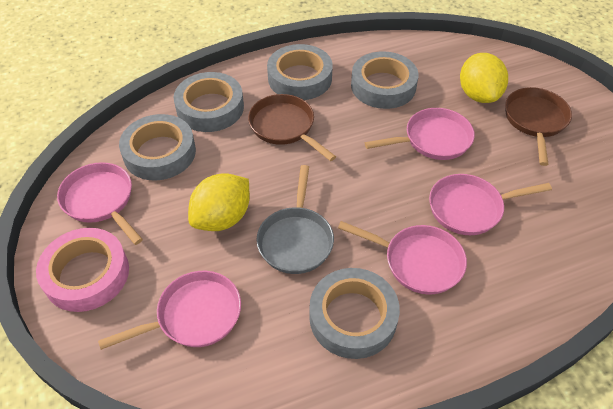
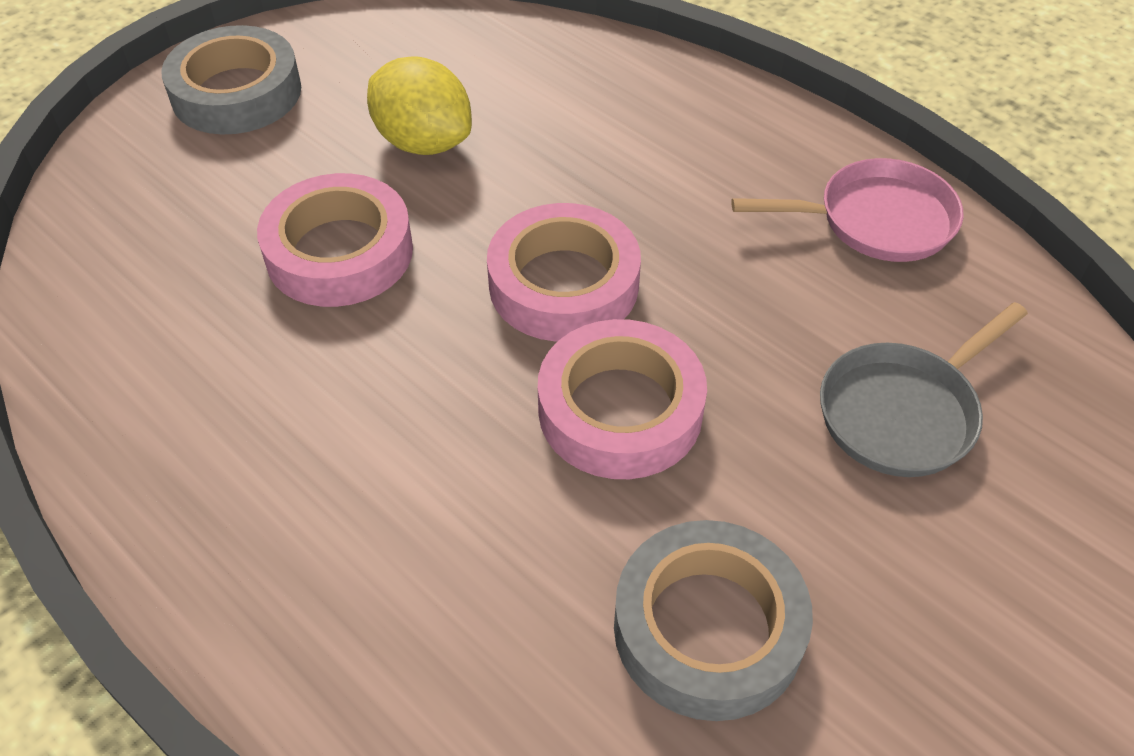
brown pan: 2 -> 0
grey tape: 5 -> 2
pink pan: 5 -> 1
pink tape: 1 -> 3
yellow lemon: 2 -> 1

